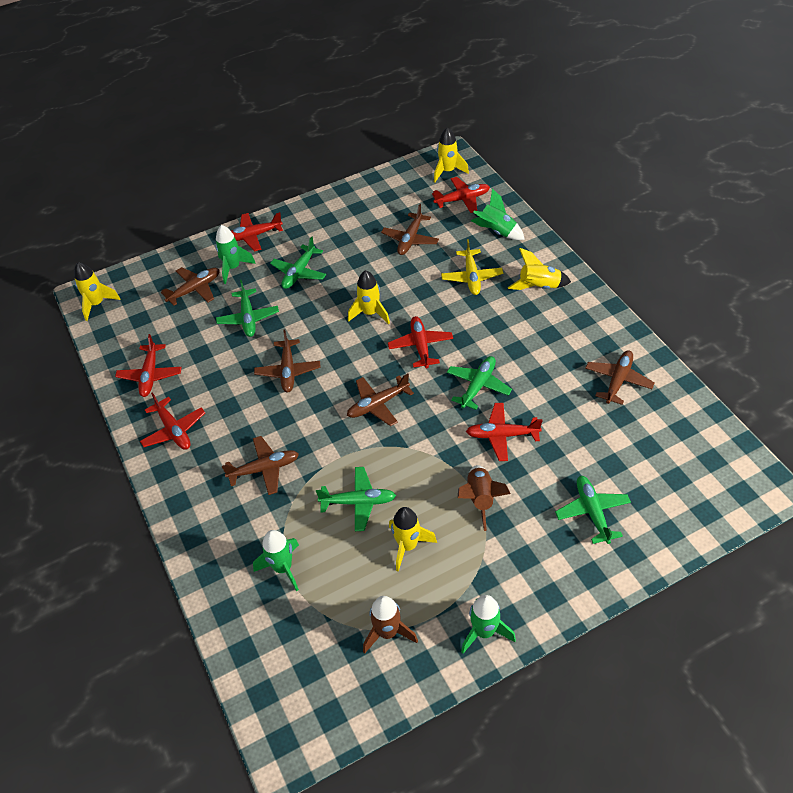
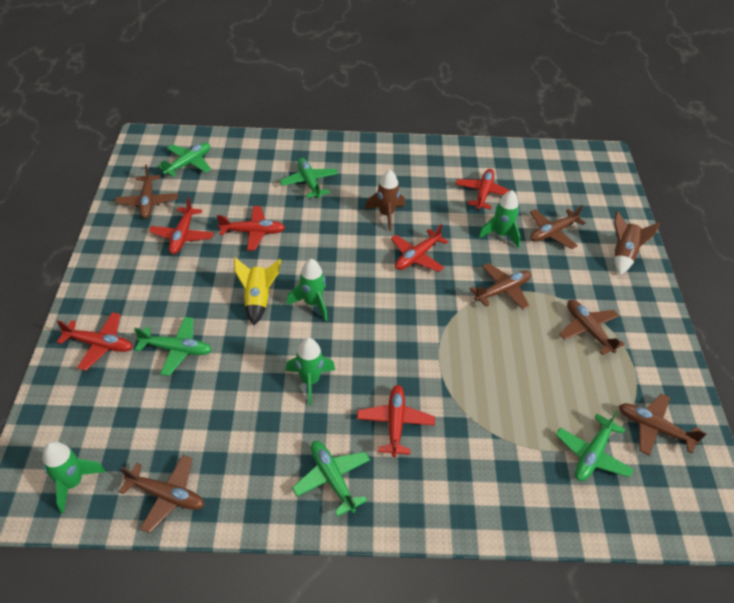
yellow plane: 1 -> 0
yellow rocket: 5 -> 1

